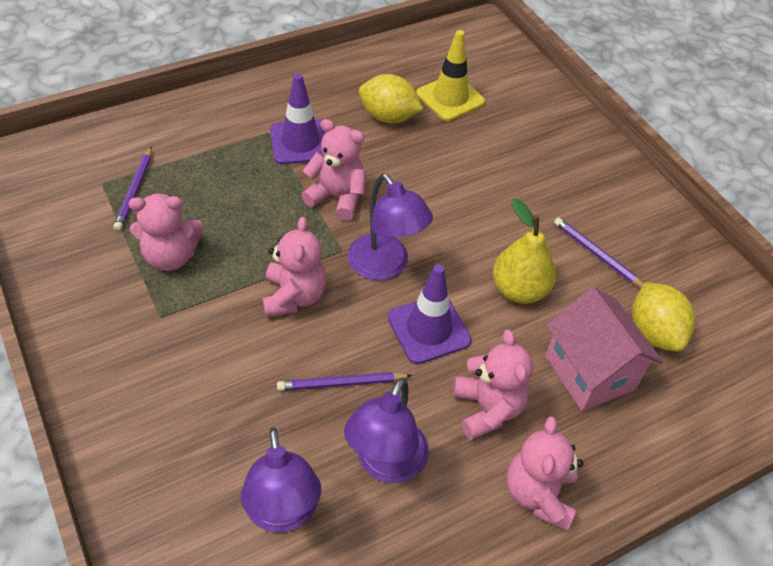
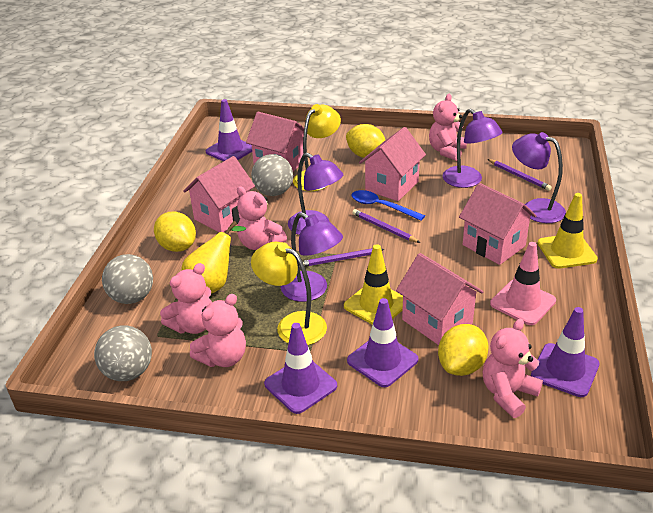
blue spoon: 0 -> 1
grey ball: 0 -> 3
pink house: 1 -> 5
pink traffic cone: 0 -> 1
purple lamp: 3 -> 4
purple traffic cone: 2 -> 4
yellow lamp: 0 -> 2
yellow lemon: 2 -> 3
yellow traffic cone: 1 -> 2

